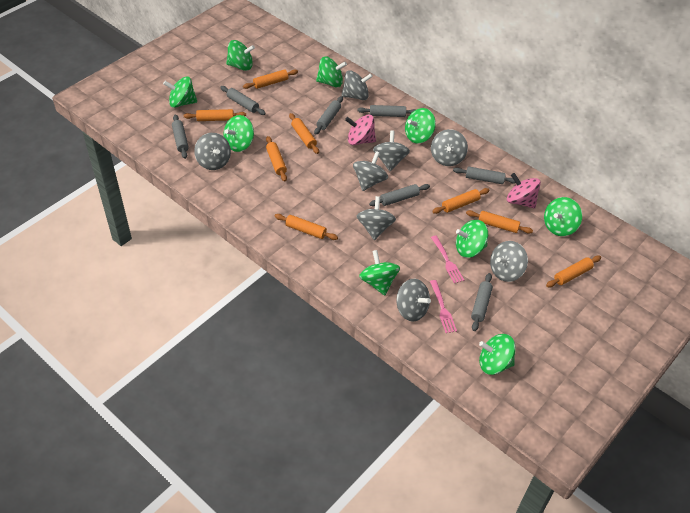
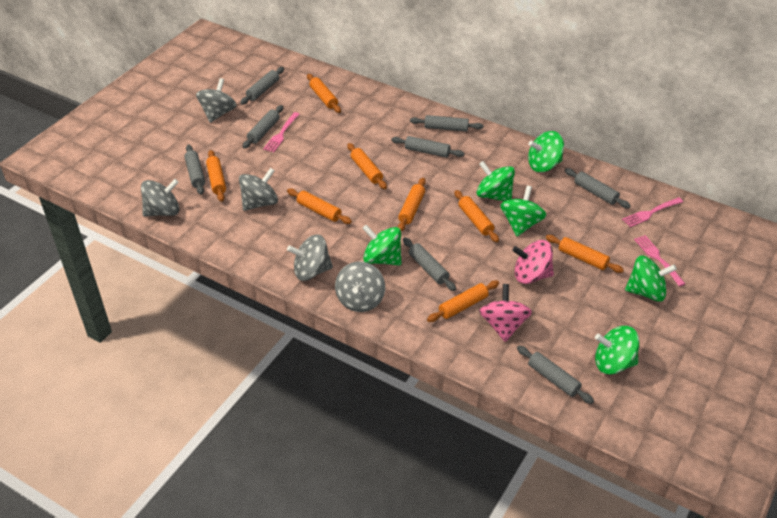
green spinning top: 9 -> 6
grey rolling pin: 7 -> 8
grey spinning top: 8 -> 5
pink fork: 2 -> 3

